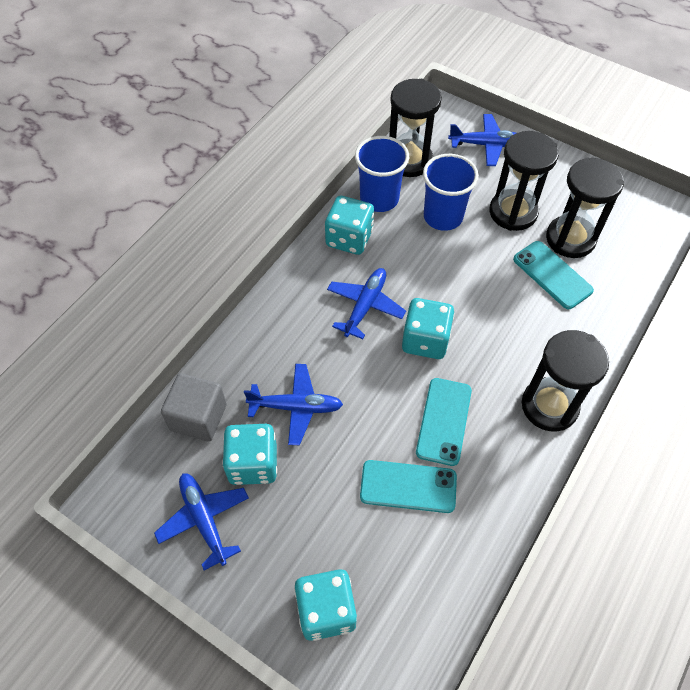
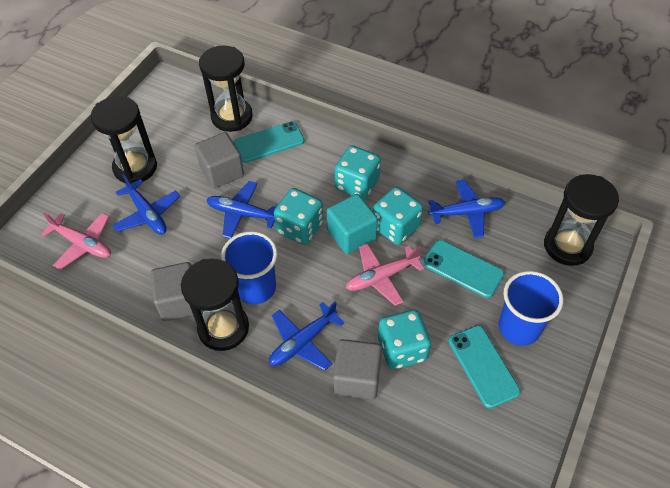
grey cube: 1 -> 3
pink plane: 0 -> 2
turquoise cube: 0 -> 1

